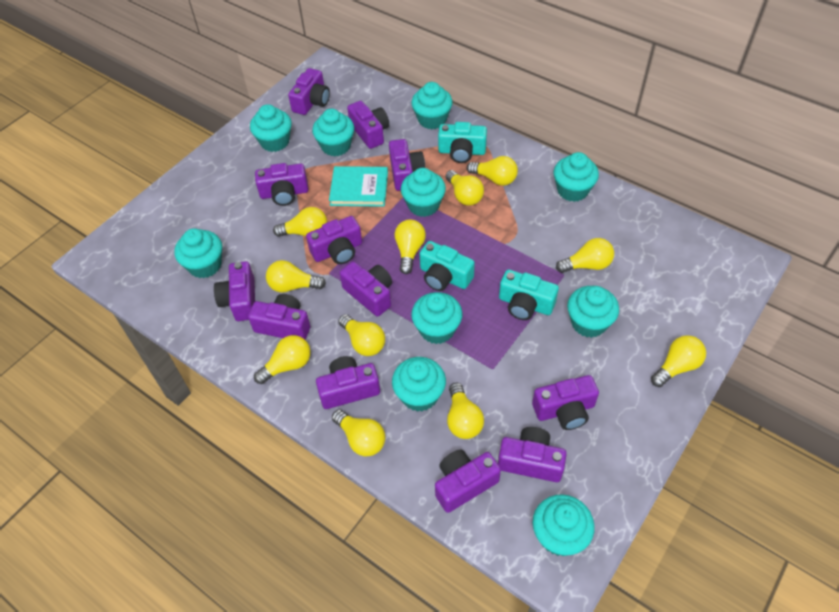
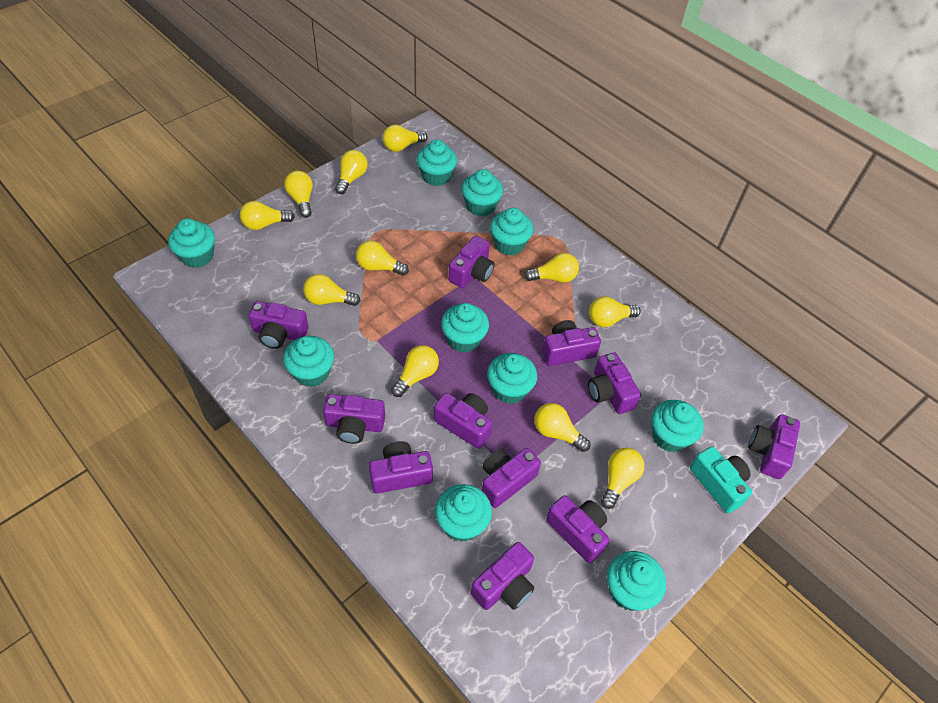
purple camera: 12 -> 11
turquoise book: 1 -> 0
turquoise camera: 3 -> 1

